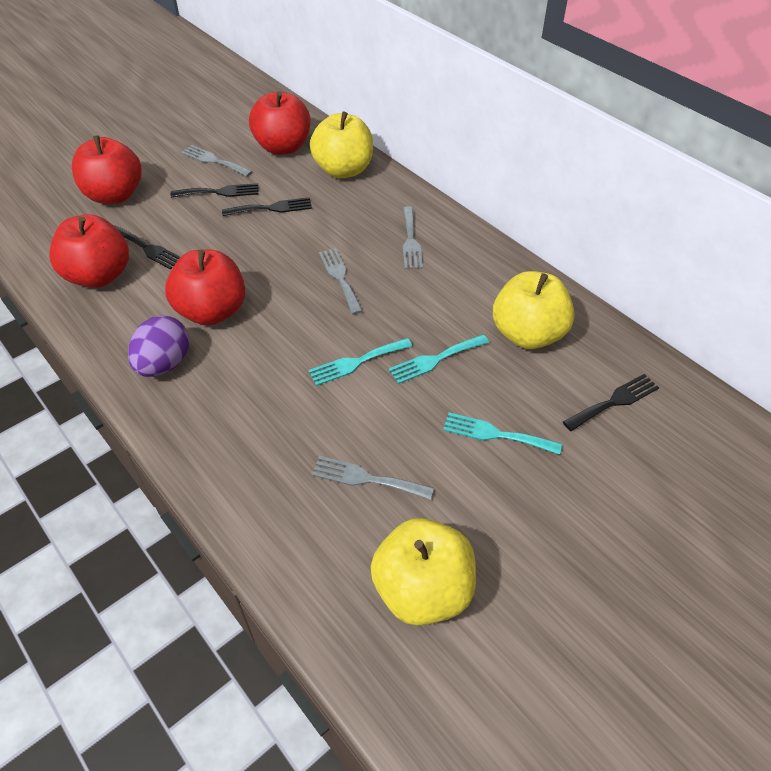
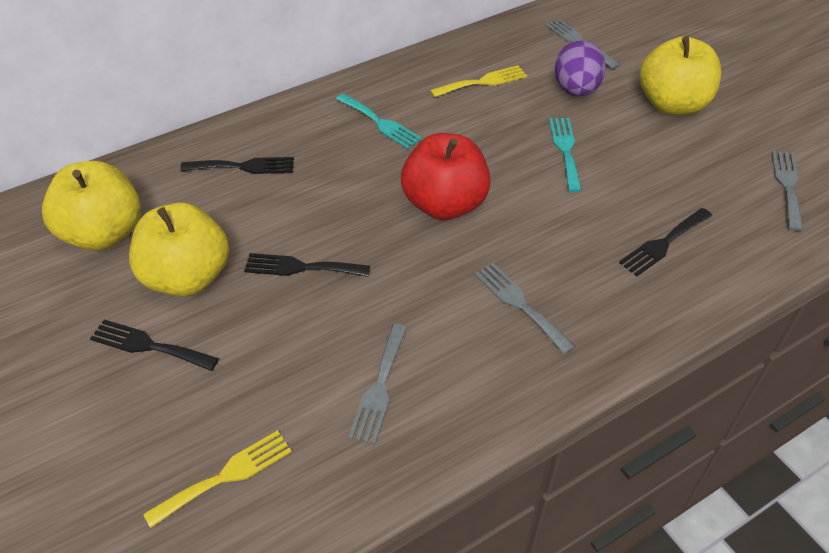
red apple: 4 -> 1
turquoise fork: 3 -> 2
yellow fork: 0 -> 2

